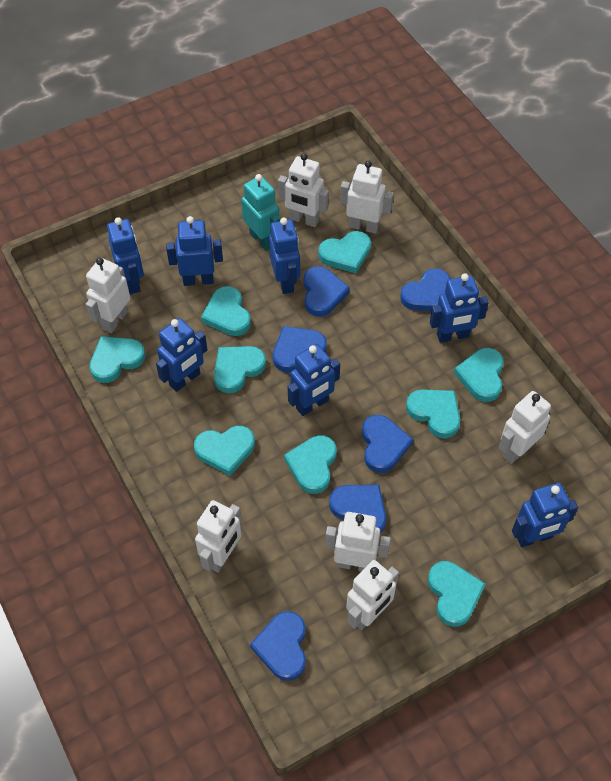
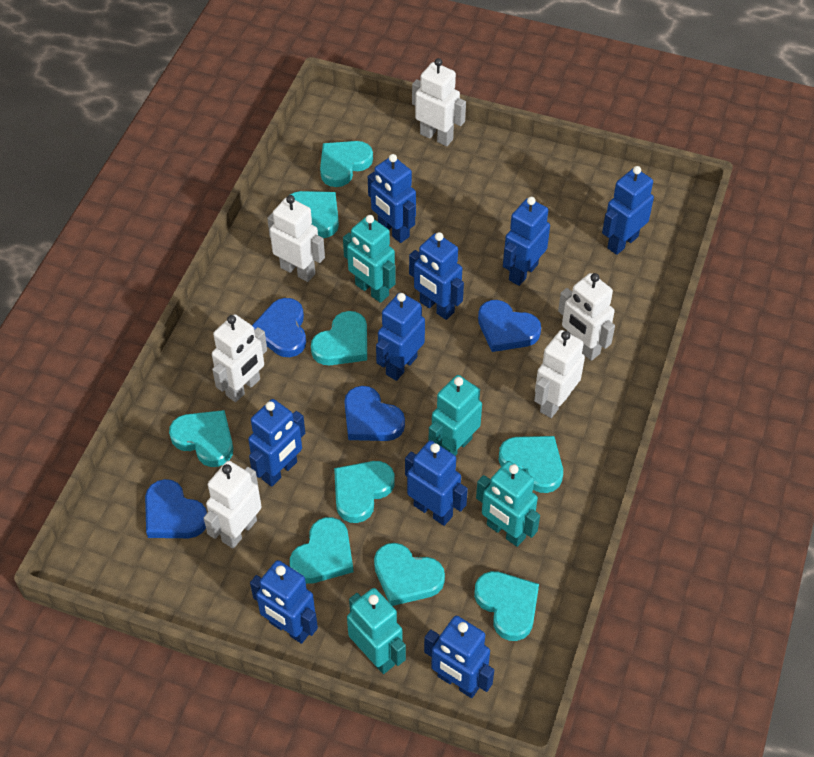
blue heart: 6 -> 4
blue robot: 7 -> 9
turquoise robot: 1 -> 4
white robot: 7 -> 6

